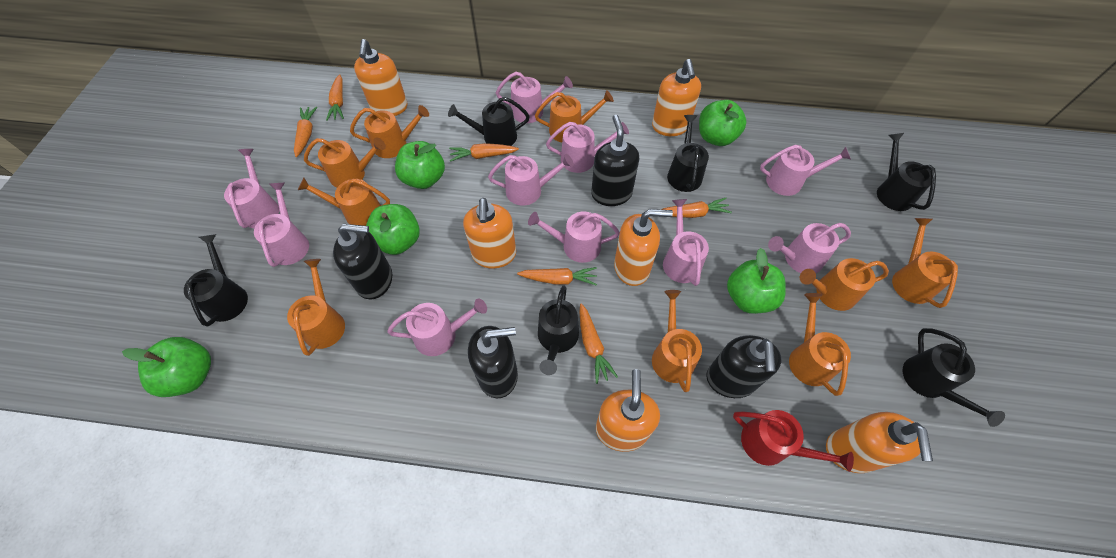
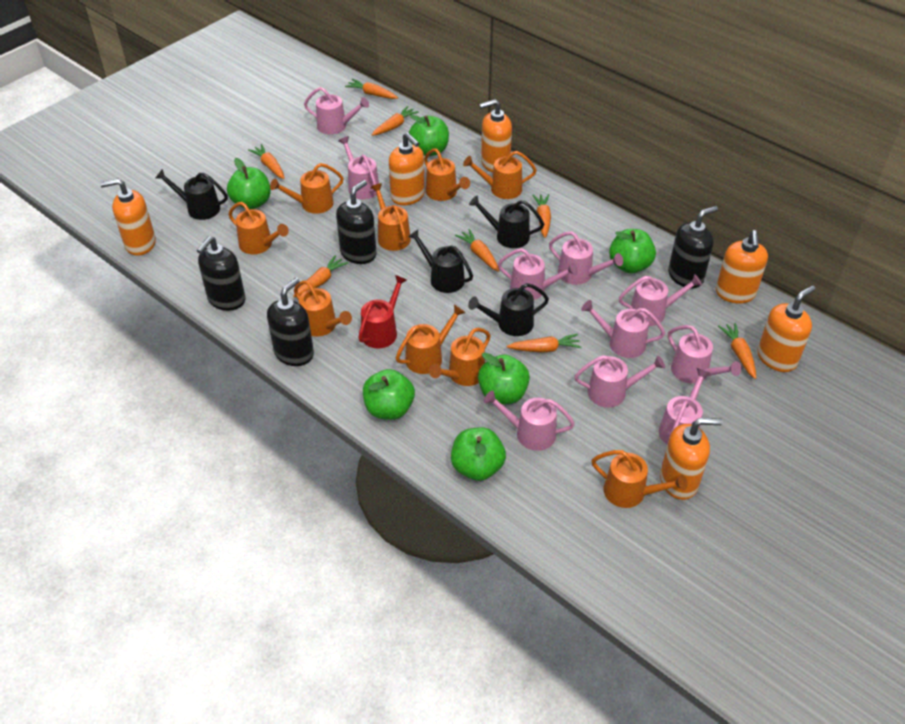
black watering can: 6 -> 4
green apple: 5 -> 6
orange carrot: 6 -> 8

